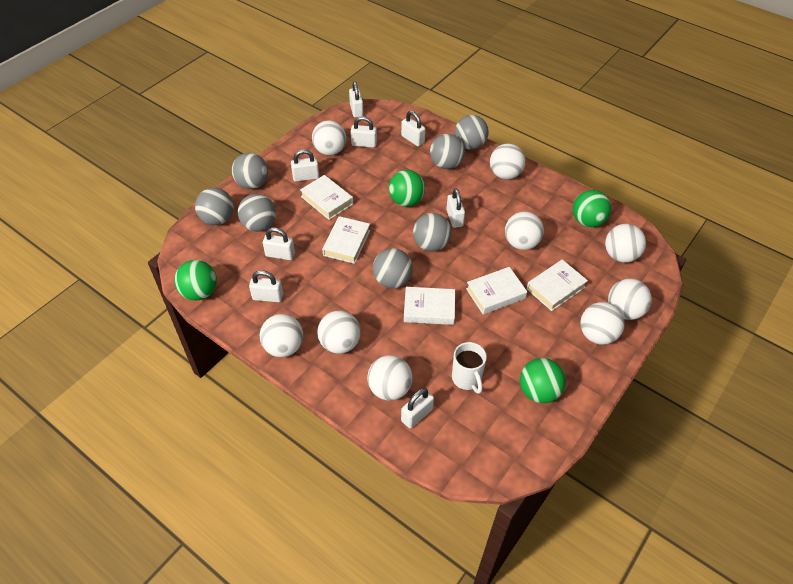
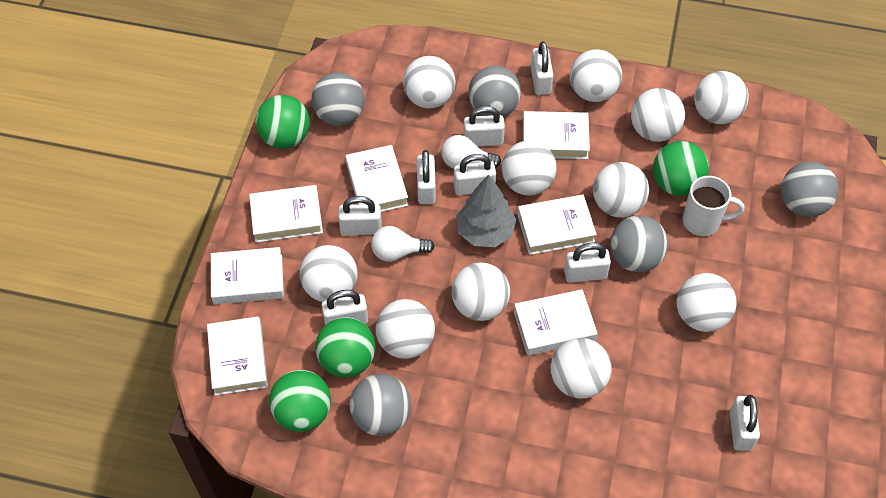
grey ball: 7 -> 5
grey tree: 0 -> 1
white ball: 9 -> 11
white book: 5 -> 7
white light bulb: 0 -> 2

